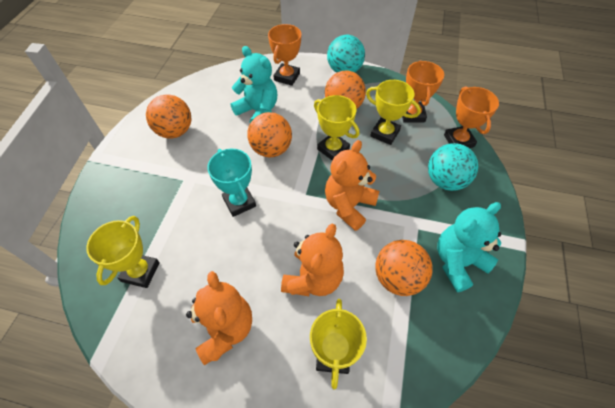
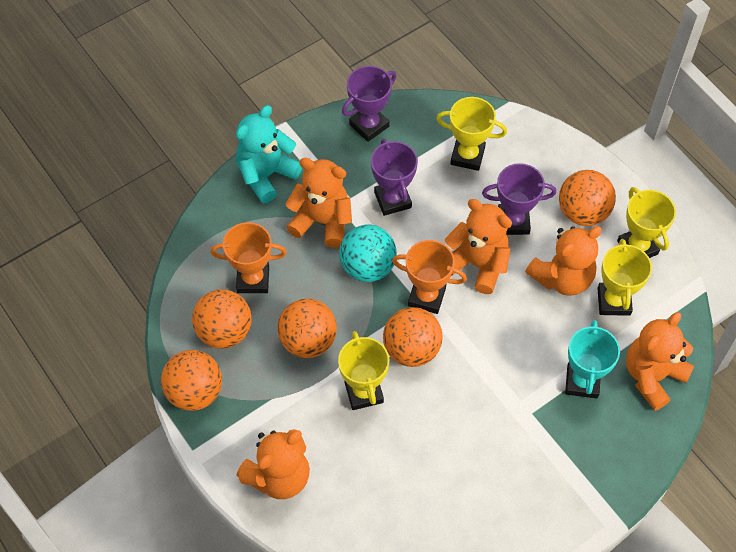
orange ball: 4 -> 5
orange teddy bear: 3 -> 5
orange trophy: 3 -> 2
purple trophy: 0 -> 3
turquoise ball: 2 -> 1
turquoise teddy bear: 2 -> 1

